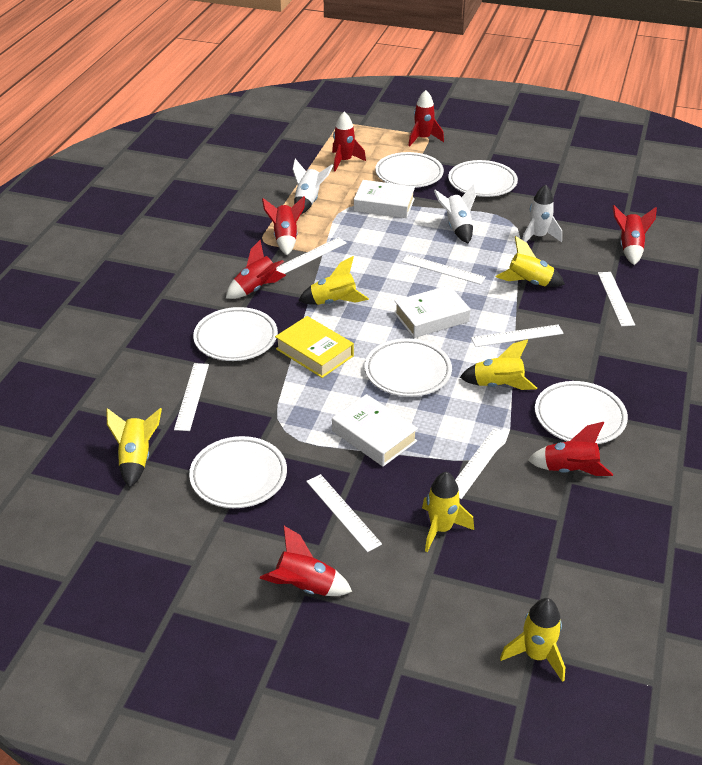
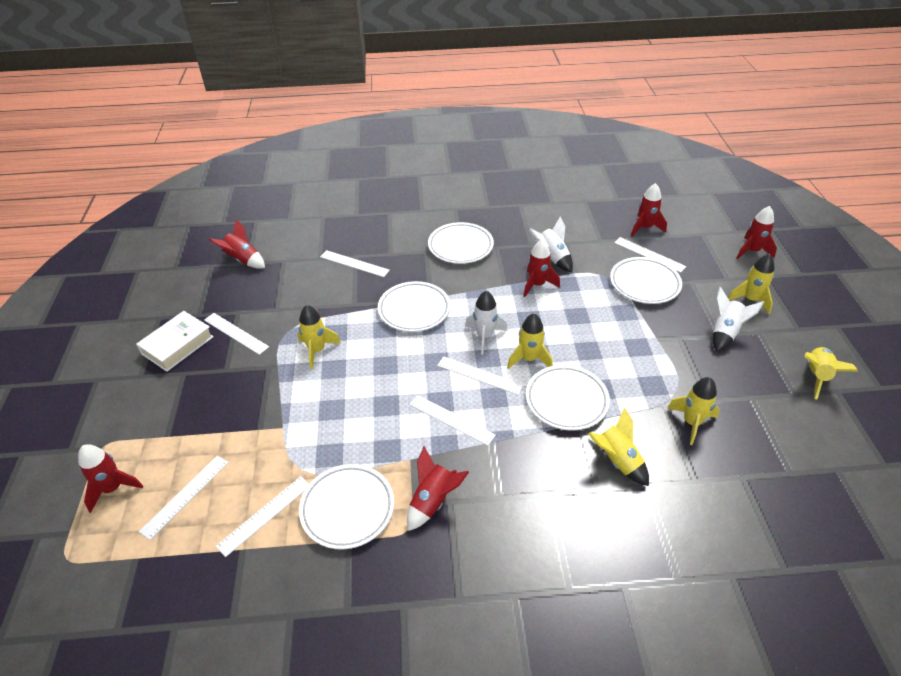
red rocket: 7 -> 6
white book: 3 -> 1
white plate: 6 -> 5
yellow book: 1 -> 0

